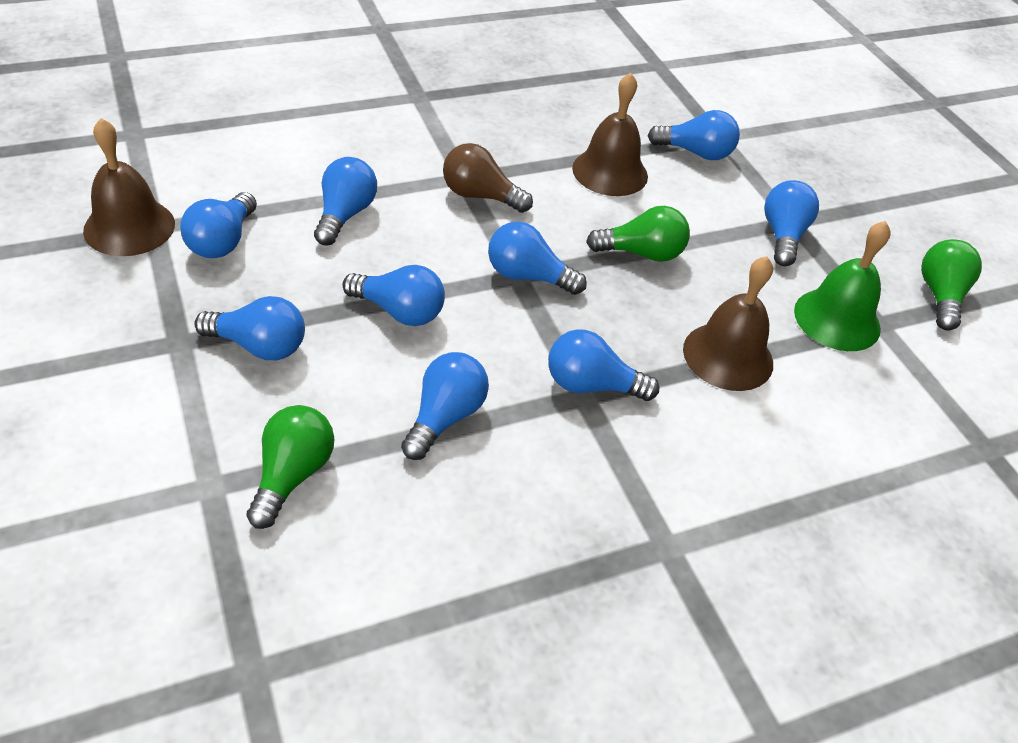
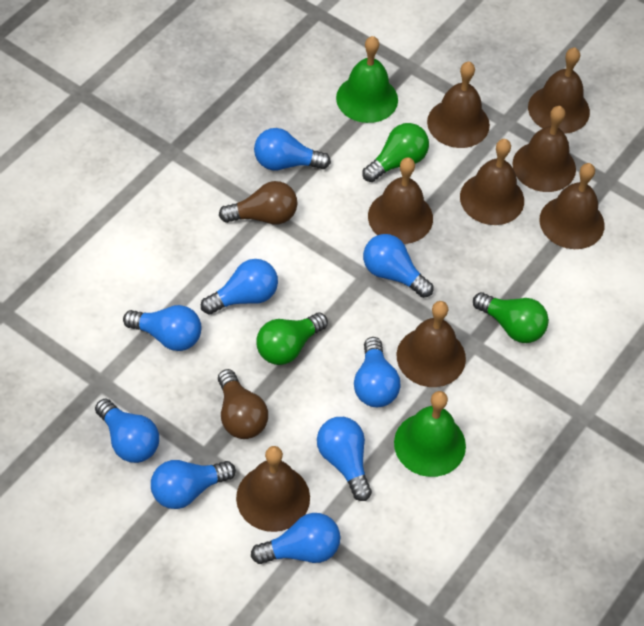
brown bell: 3 -> 8
brown light bulb: 1 -> 2
green bell: 1 -> 2

